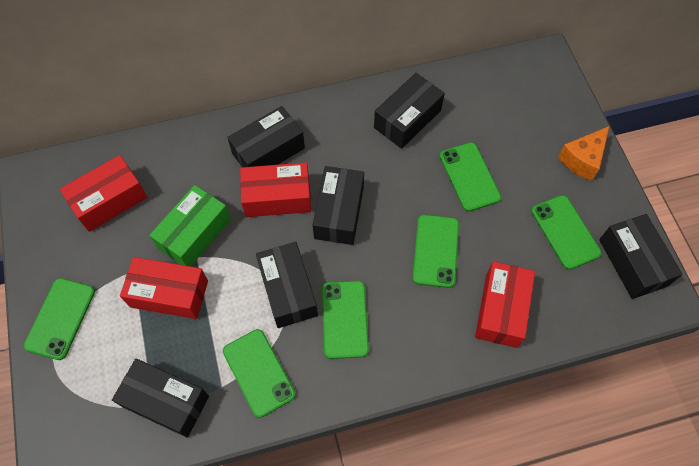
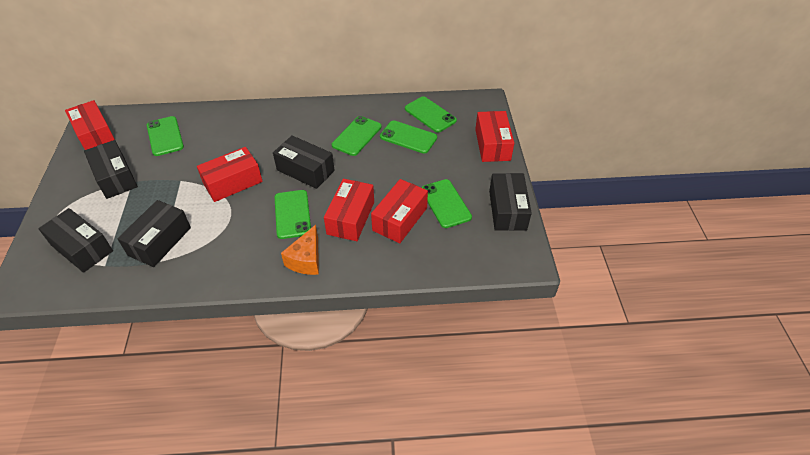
black box: 6 -> 5
green box: 1 -> 0
red box: 4 -> 5

